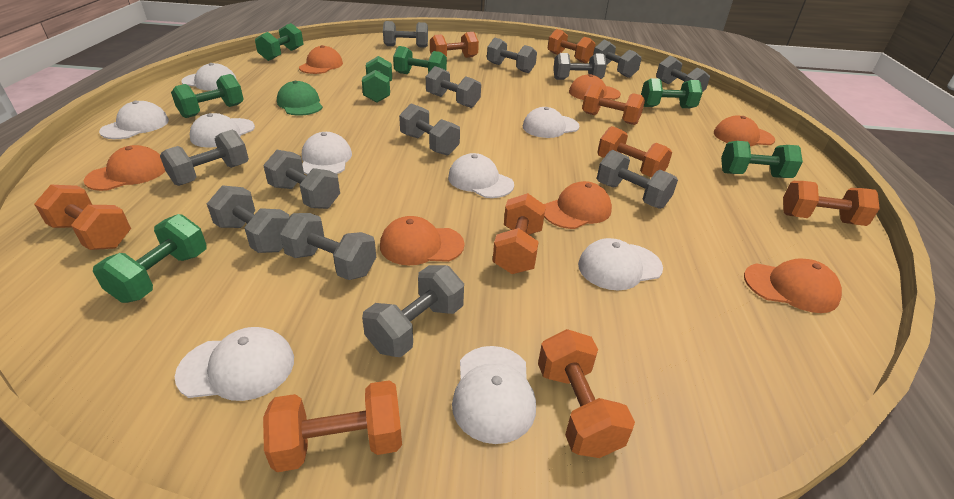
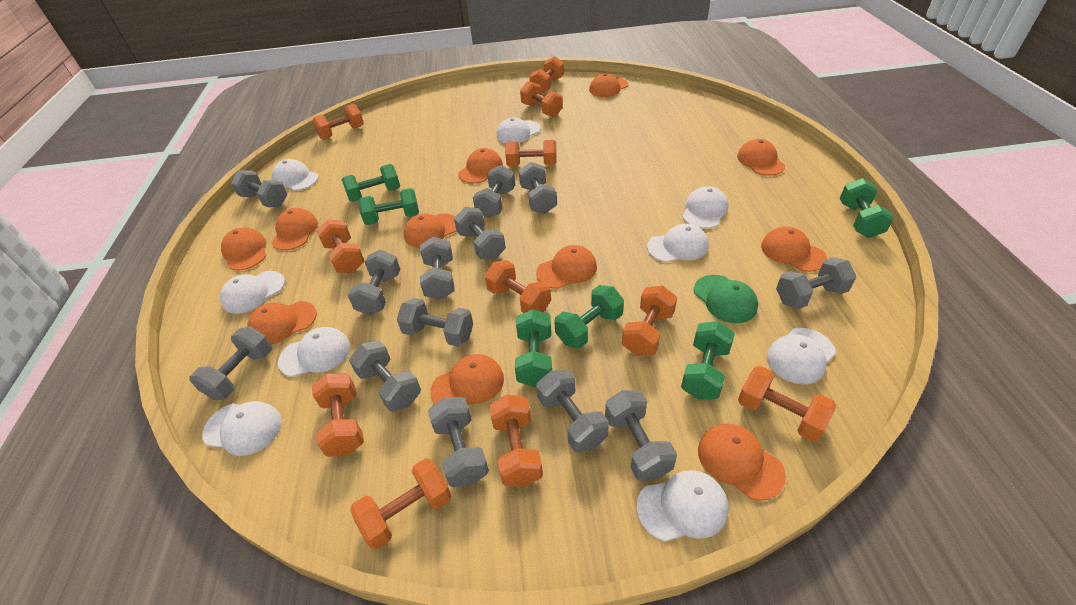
green dumbbell: 7 -> 6
orange cap: 7 -> 11
orange dumbbell: 9 -> 11

